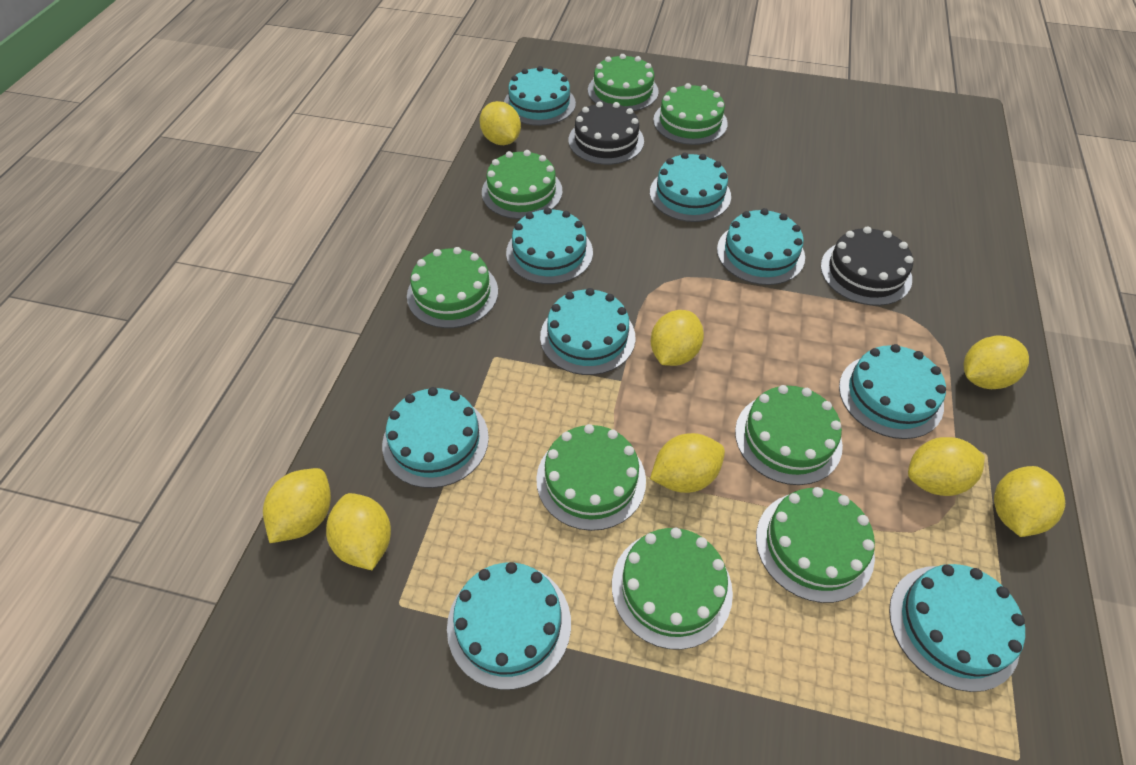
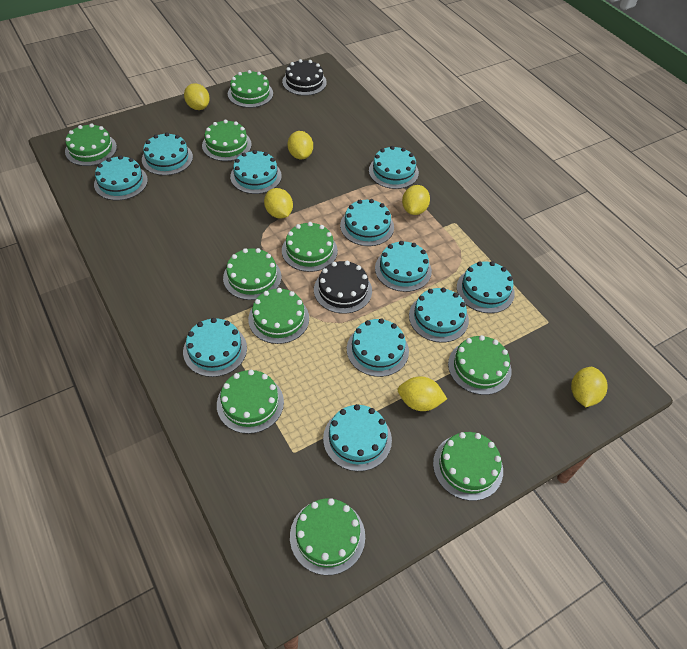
green cake: 8 -> 10
turquoise cake: 9 -> 11
yellow lemon: 8 -> 6

